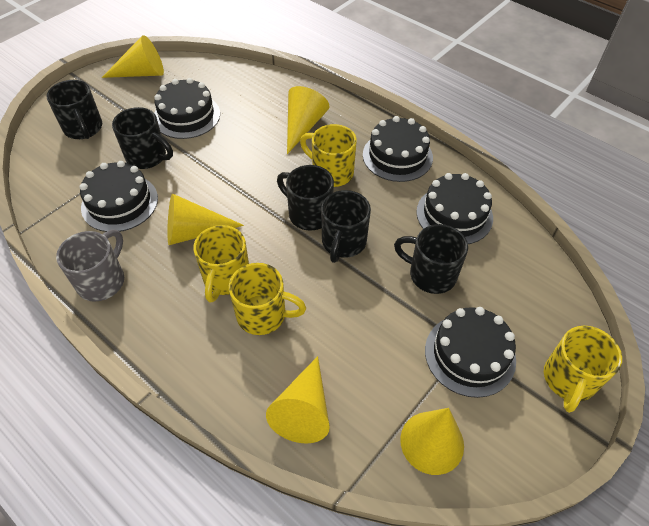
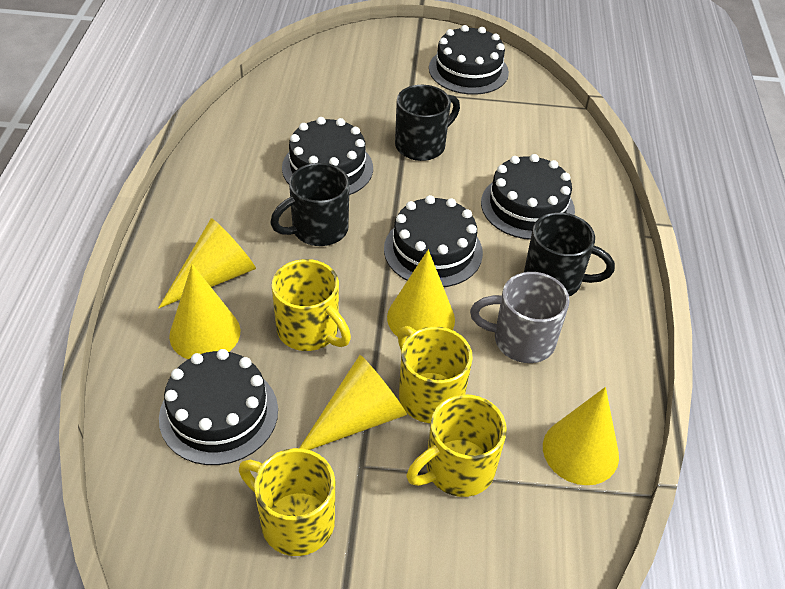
black mug: 5 -> 3

